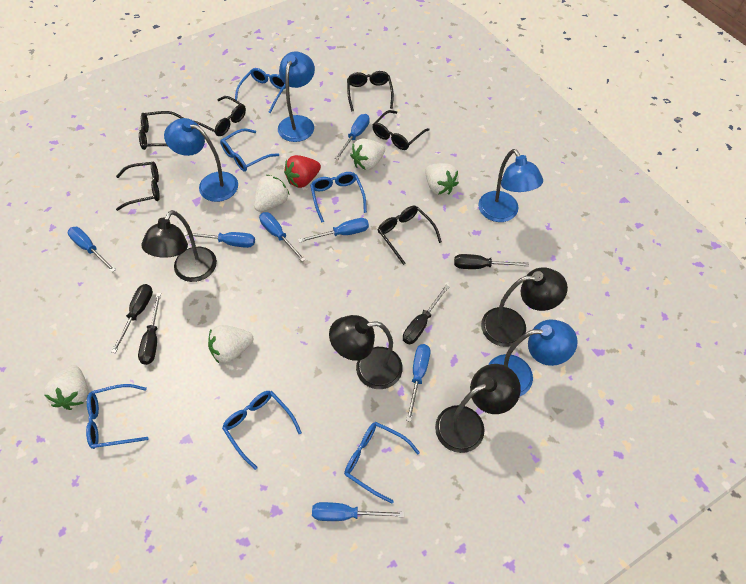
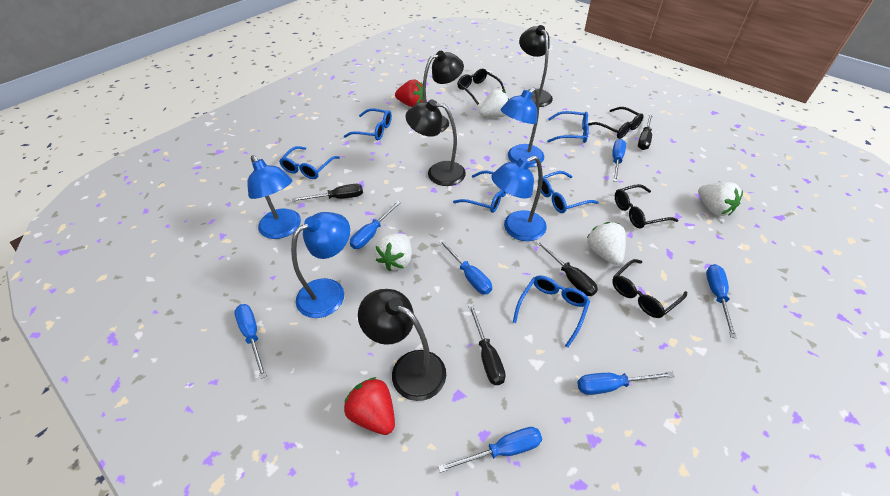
black glasses: 6 -> 4
red strawberry: 1 -> 2
white strawberry: 5 -> 4

